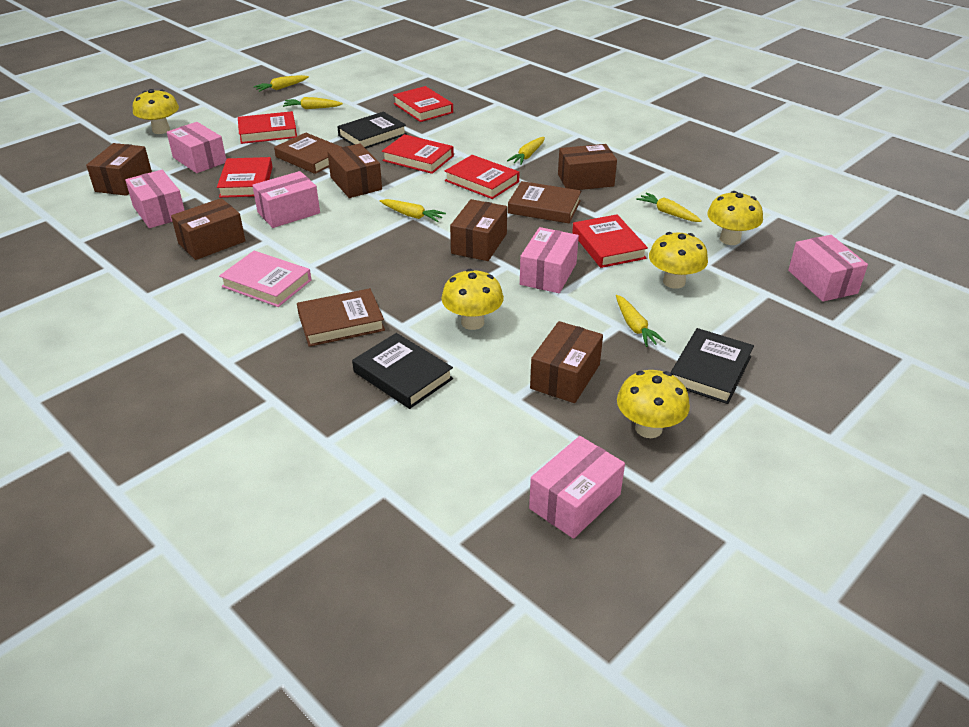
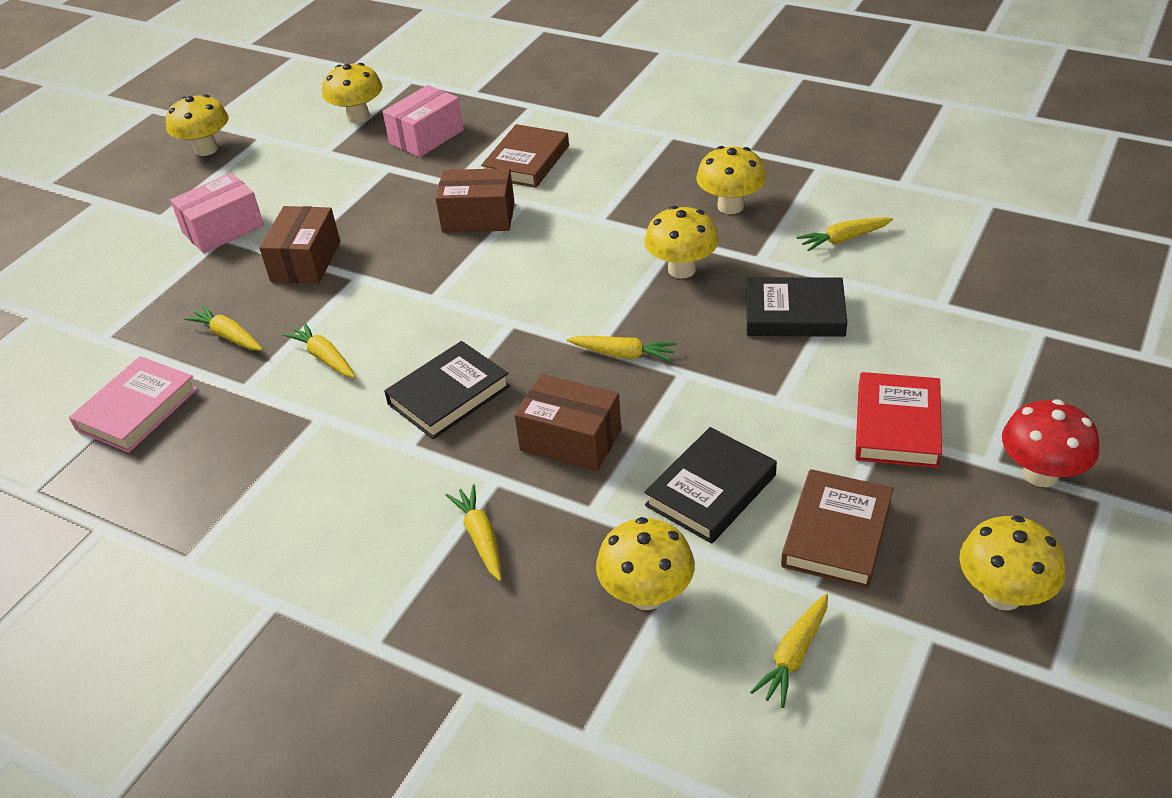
brown book: 3 -> 2
brown box: 6 -> 3
pink box: 6 -> 2
red book: 6 -> 1
red mushroom: 0 -> 1
yellow mushroom: 5 -> 6

